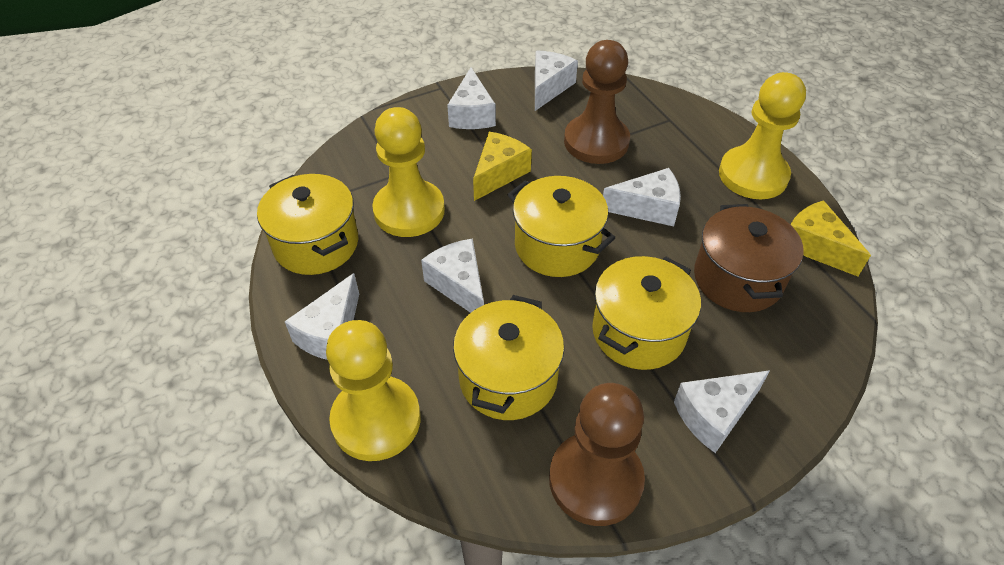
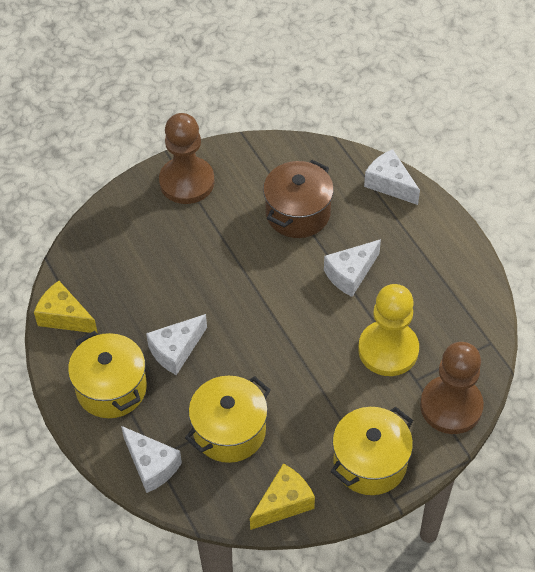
white cheese: 6 -> 4
yellow pawn: 3 -> 1
yellow pot: 4 -> 3

